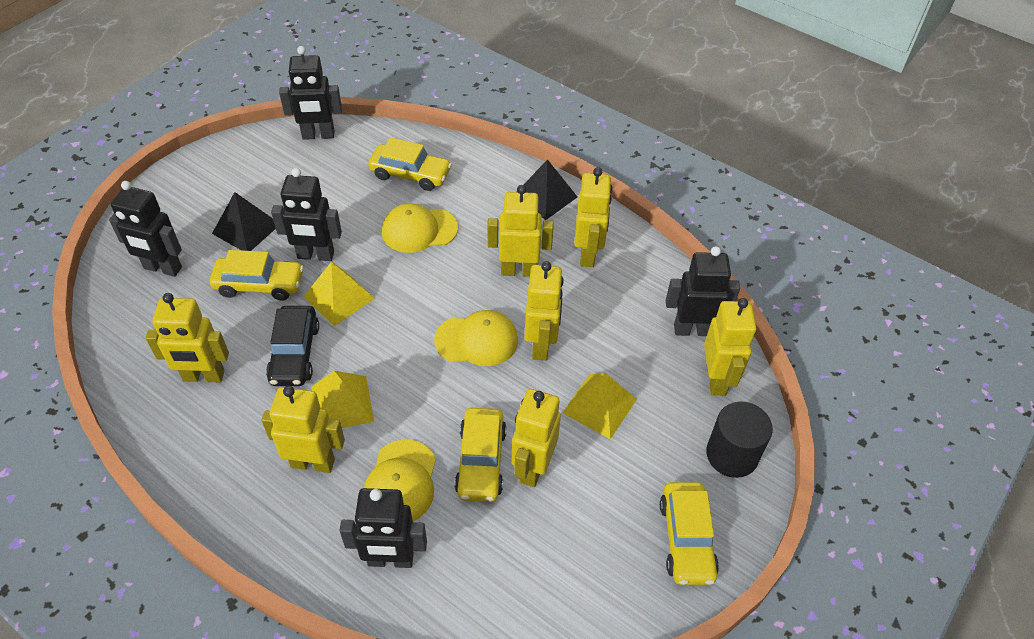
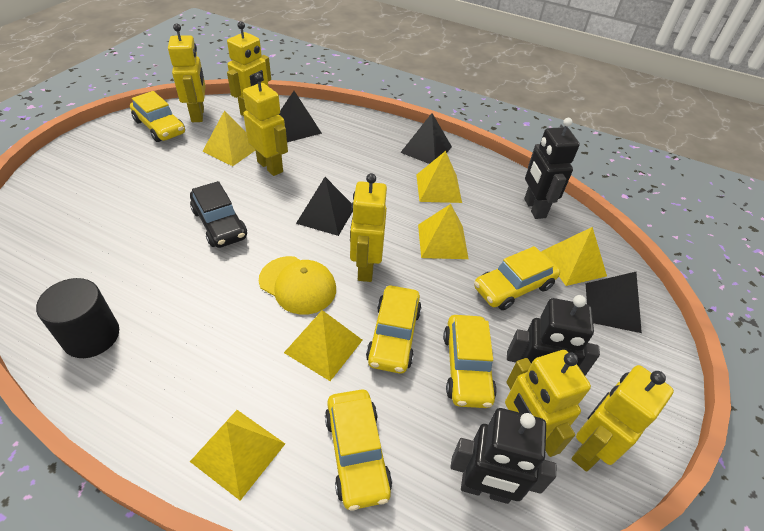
black pyramid: 2 -> 4
black robot: 5 -> 3
yellow cap: 3 -> 1
yellow car: 4 -> 5
yellow pyramid: 3 -> 6
yellow robot: 7 -> 6

